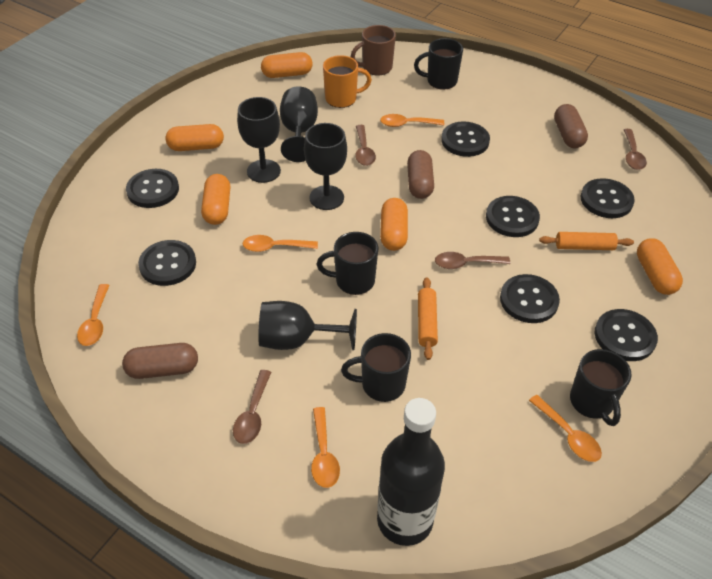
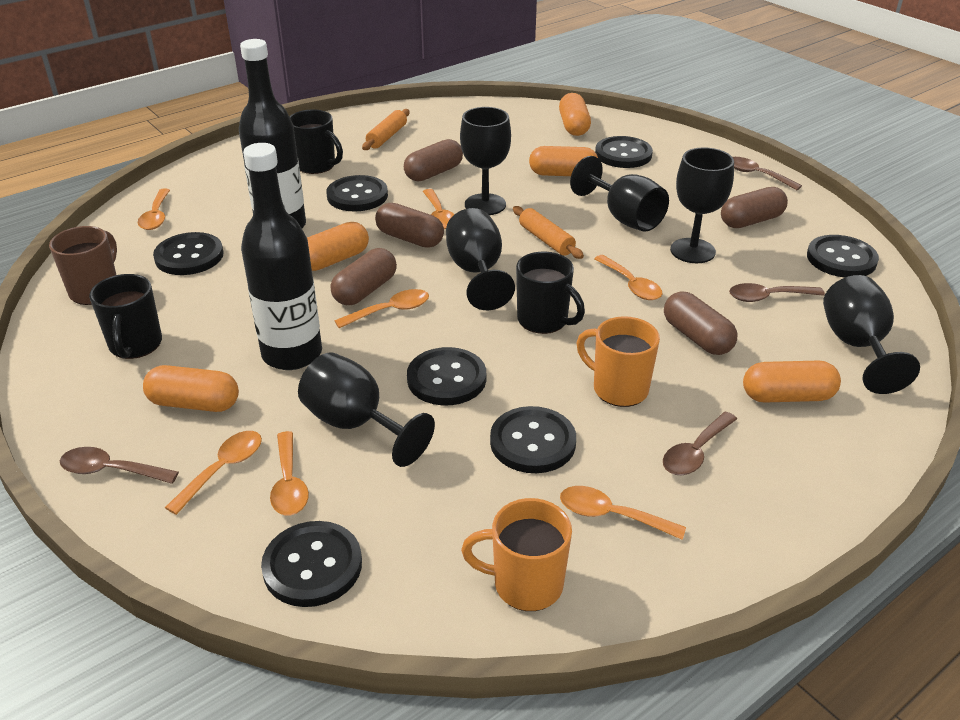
black bottle: 1 -> 2
black goblet: 4 -> 6
black mug: 4 -> 3
brown capsule: 3 -> 5
orange mug: 1 -> 2
orange spoon: 5 -> 7

